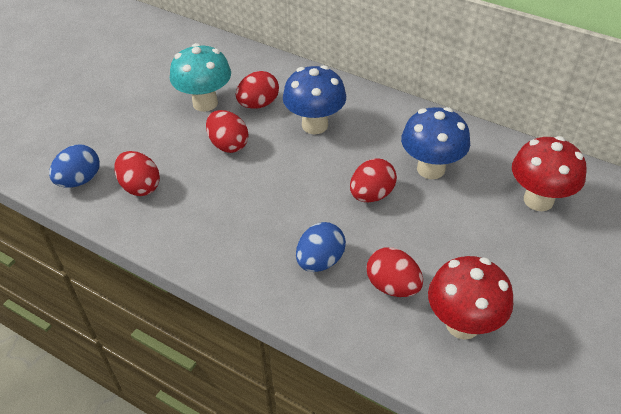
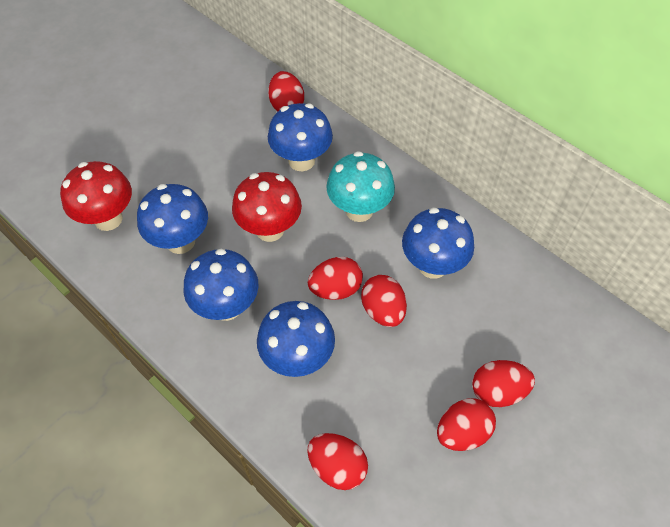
blue egg: 2 -> 0
blue mushroom: 2 -> 5
red egg: 5 -> 6

